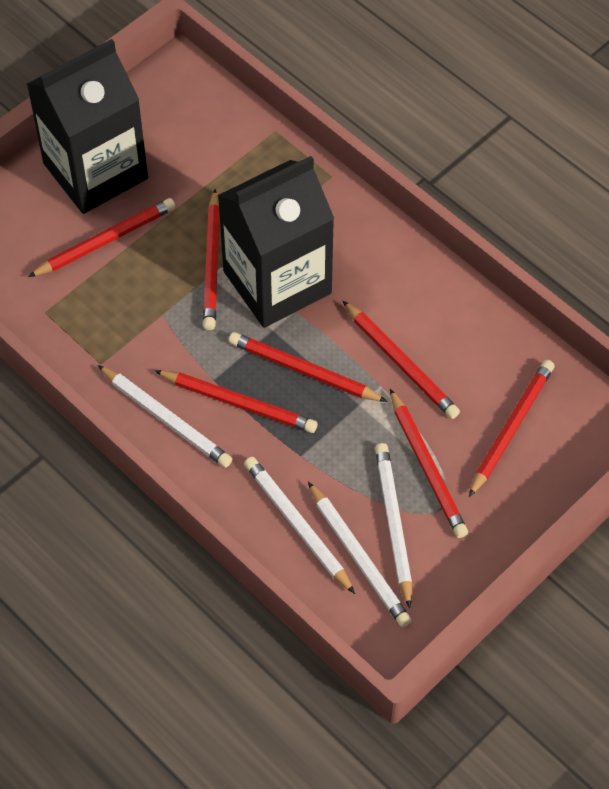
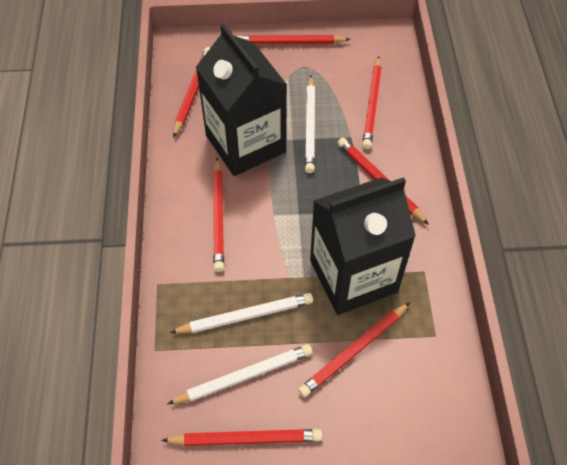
white pencil: 4 -> 3

